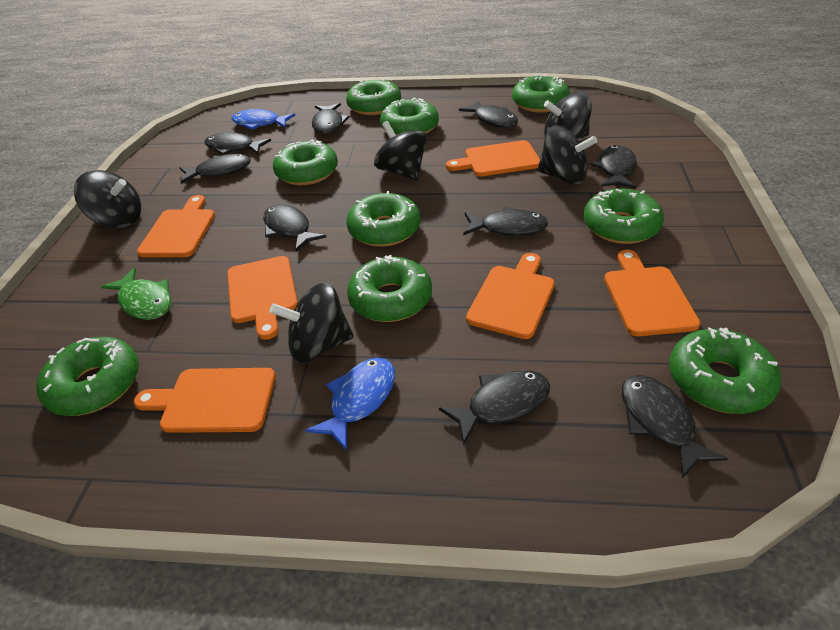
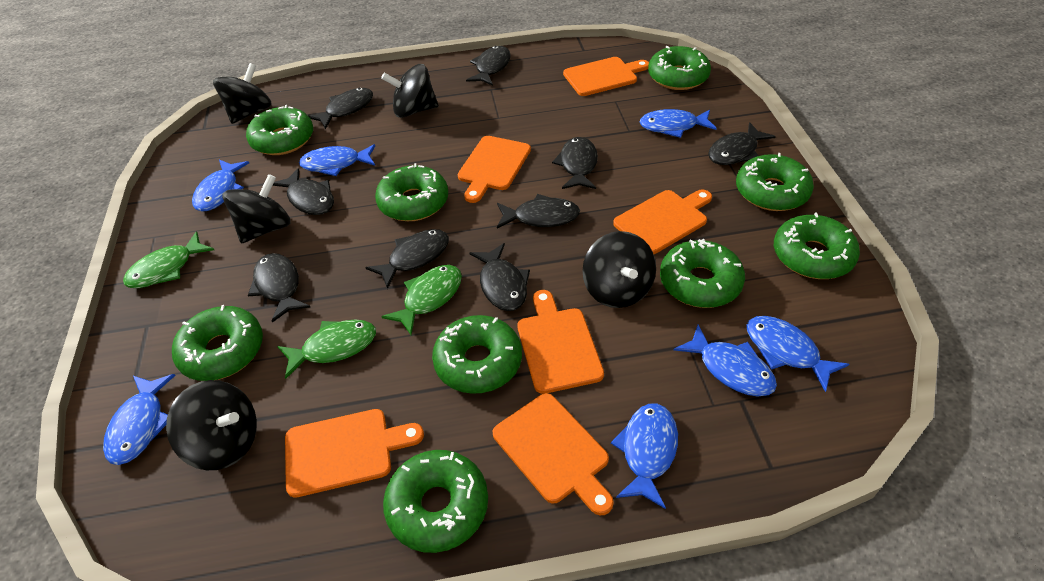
blue fish: 2 -> 7
green fish: 1 -> 3

